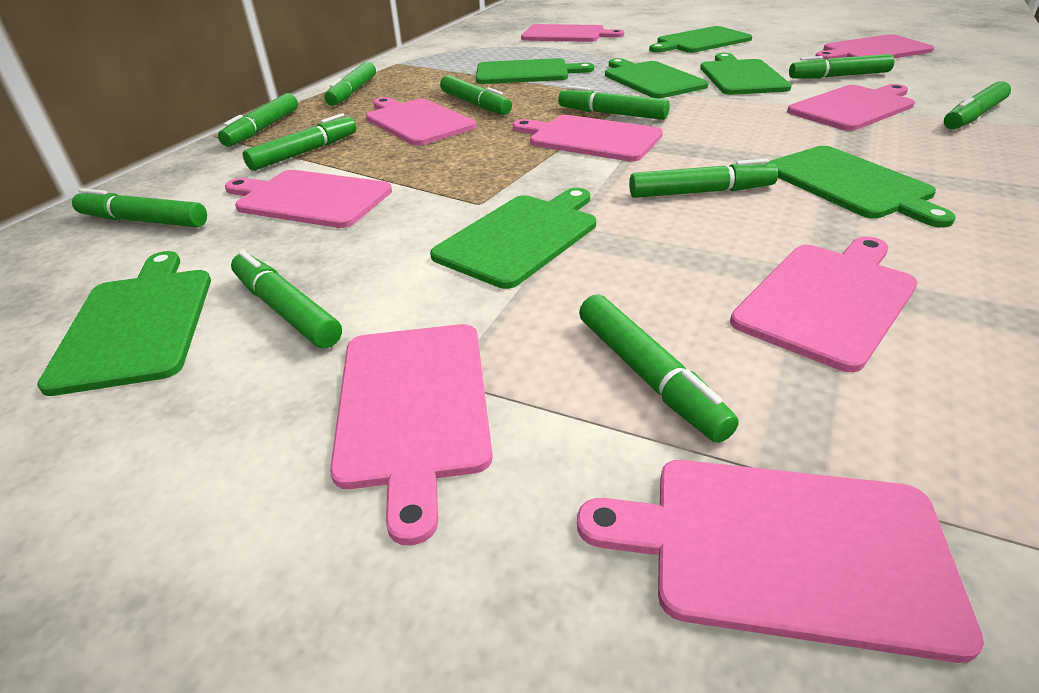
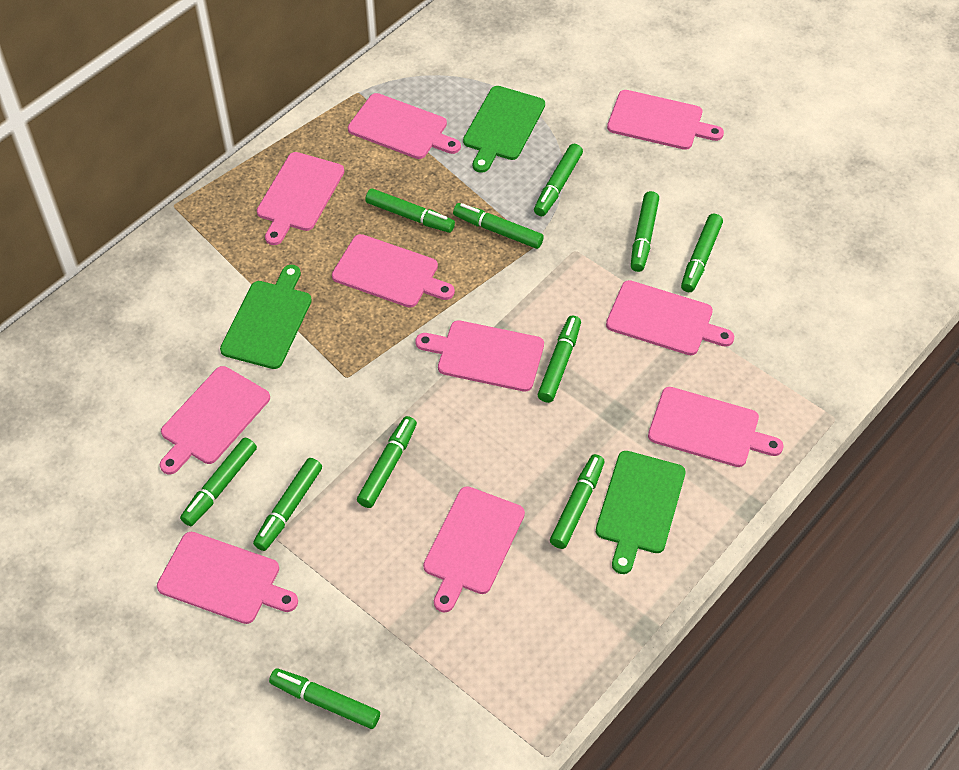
green cutting board: 7 -> 3
pink cutting board: 9 -> 10

